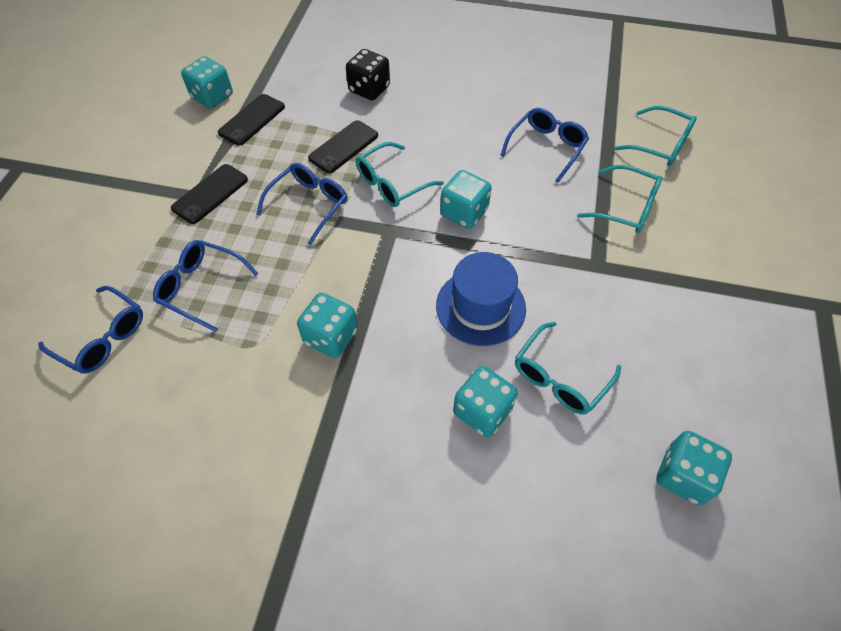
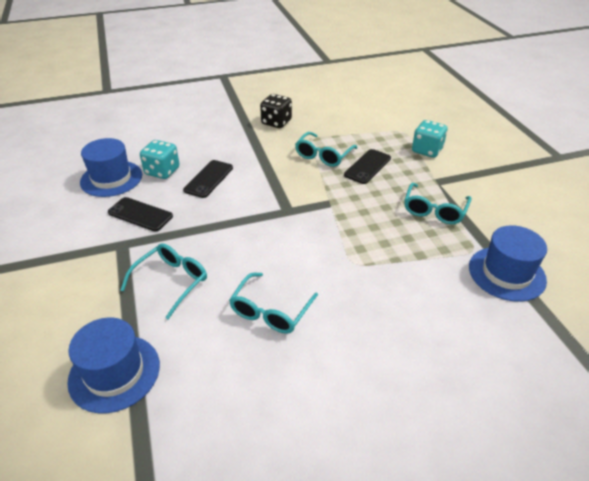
blue glasses: 4 -> 0
blue hat: 1 -> 3
turquoise dice: 5 -> 2

